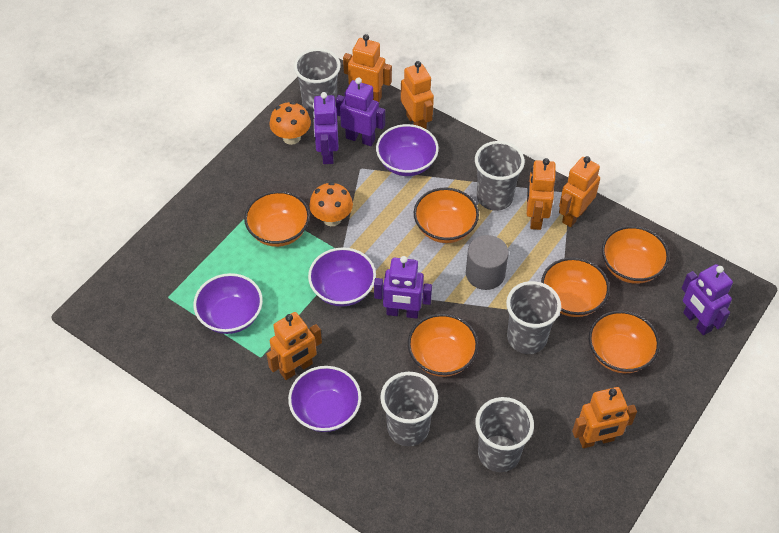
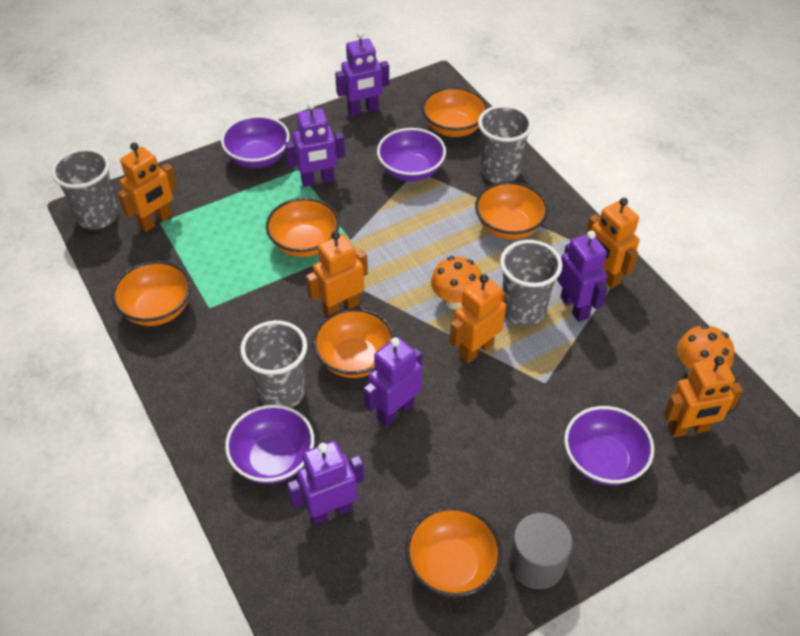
grey cup: 5 -> 4
orange robot: 6 -> 5
purple robot: 4 -> 5

